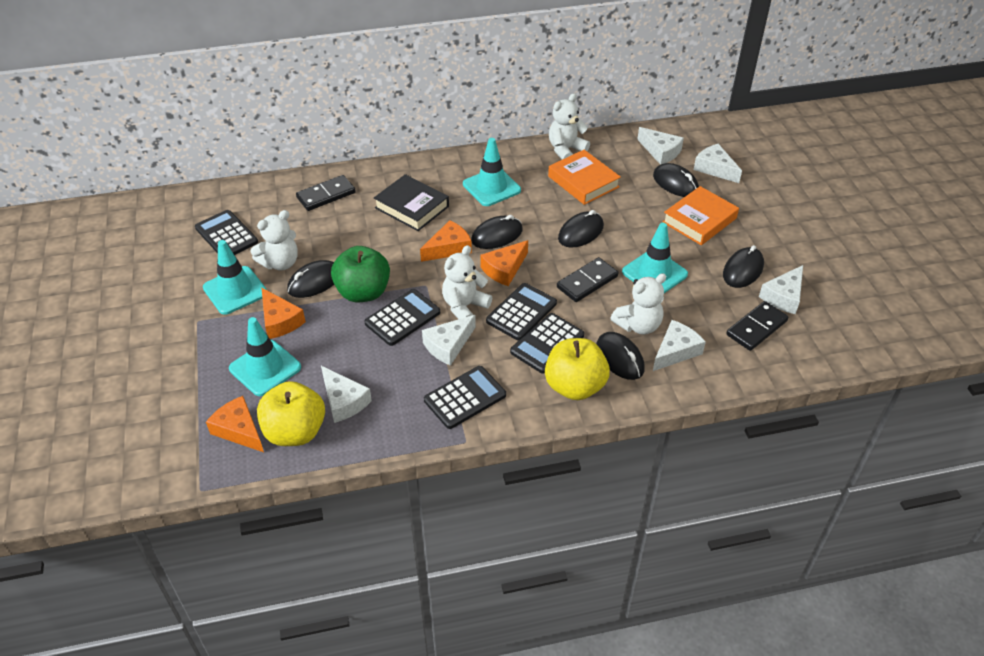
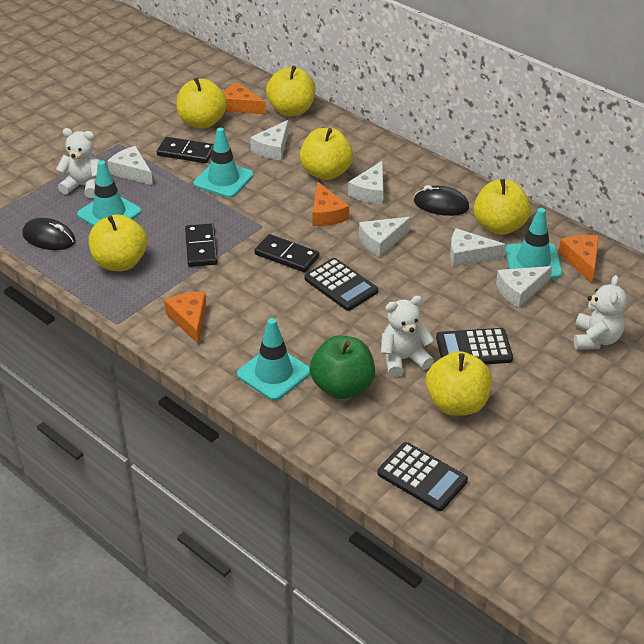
black book: 1 -> 0
black calculator: 5 -> 3
black mouse: 6 -> 2
orange book: 2 -> 0
white teddy bear: 4 -> 3
yellow apple: 2 -> 6

